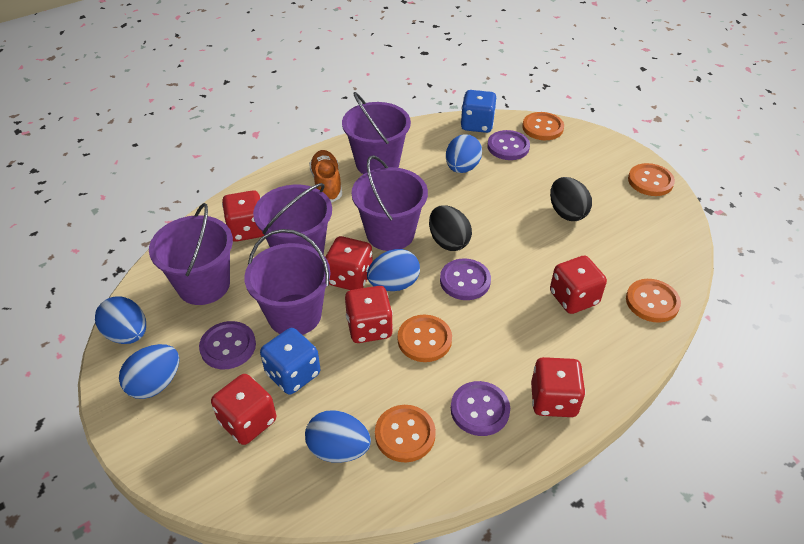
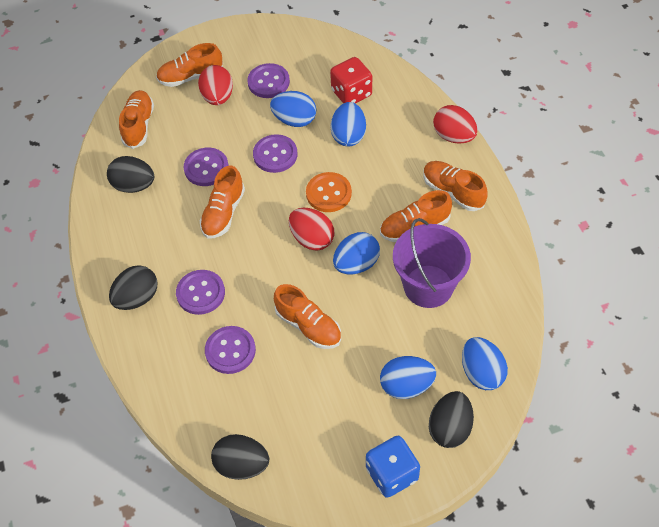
black egg: 2 -> 4
blue dice: 2 -> 1
orange button: 5 -> 1
orange shoe: 1 -> 6
purple bucket: 5 -> 1
purple button: 4 -> 5
red dice: 6 -> 1
red egg: 0 -> 3

